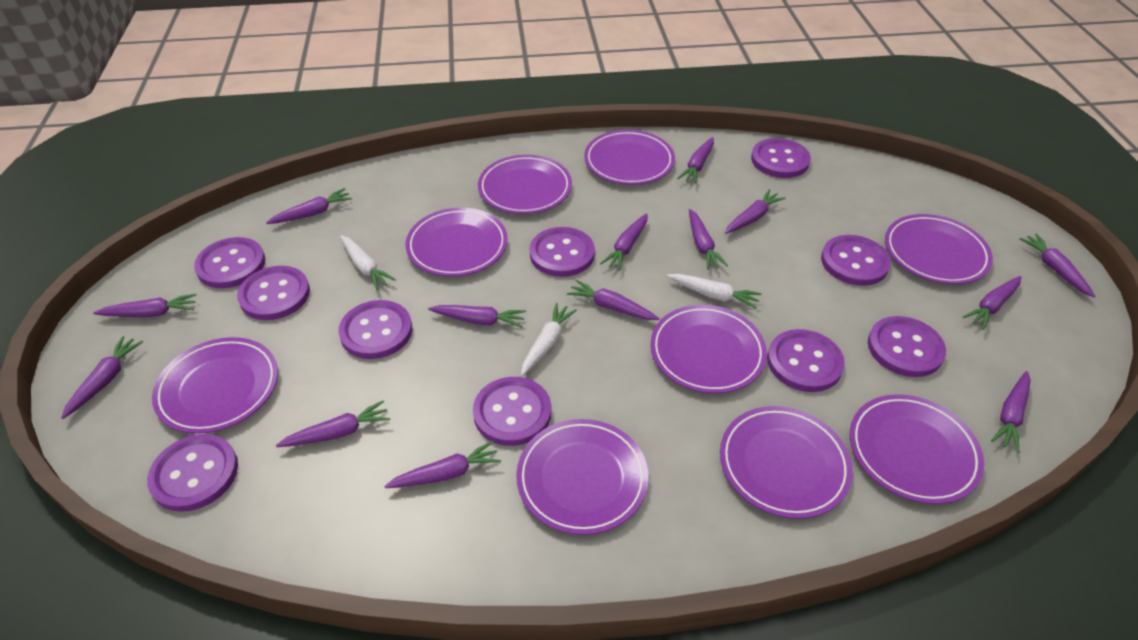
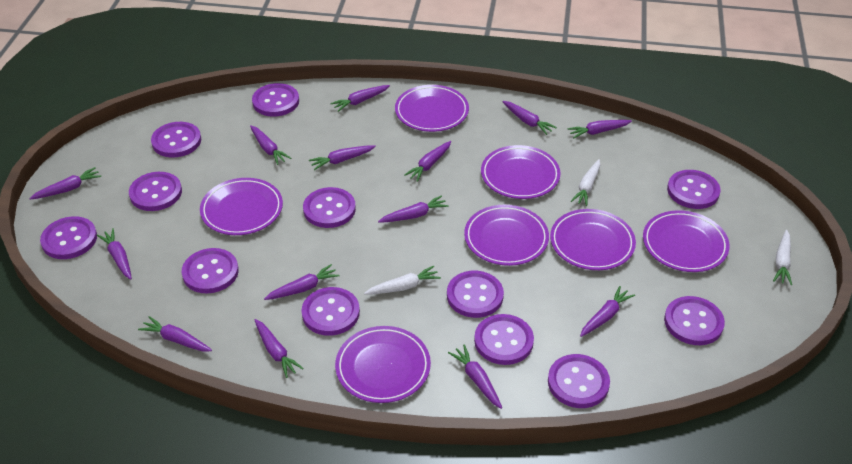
purple button: 10 -> 12
purple plate: 9 -> 7

